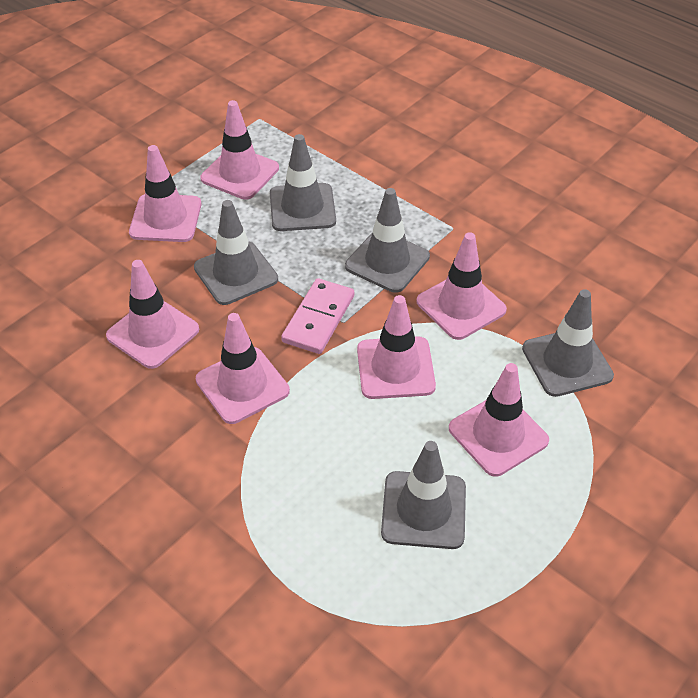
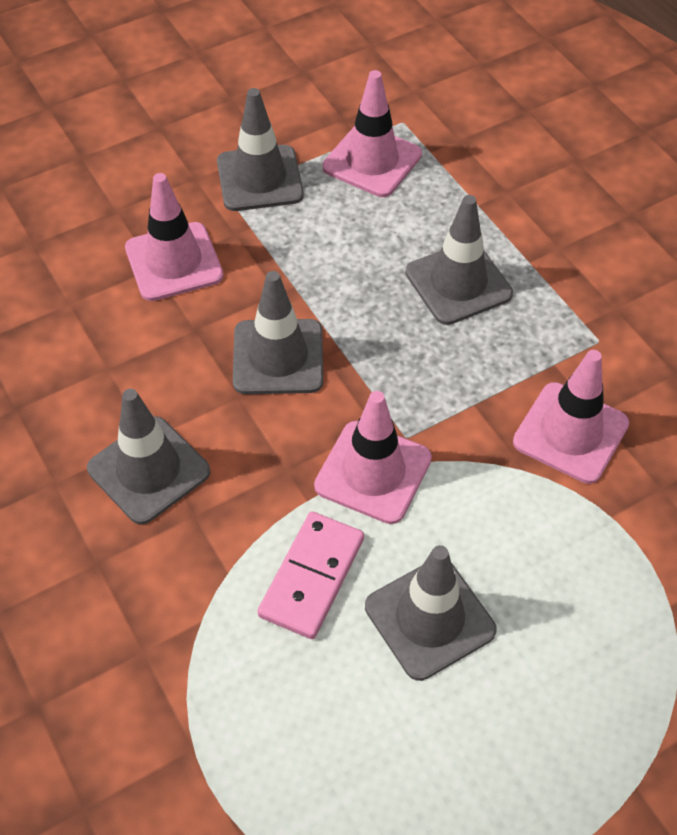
pink traffic cone: 7 -> 4

